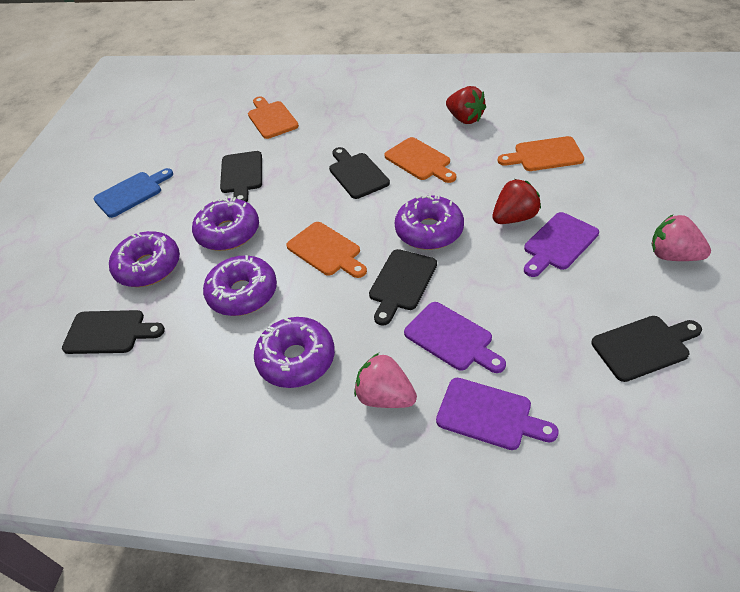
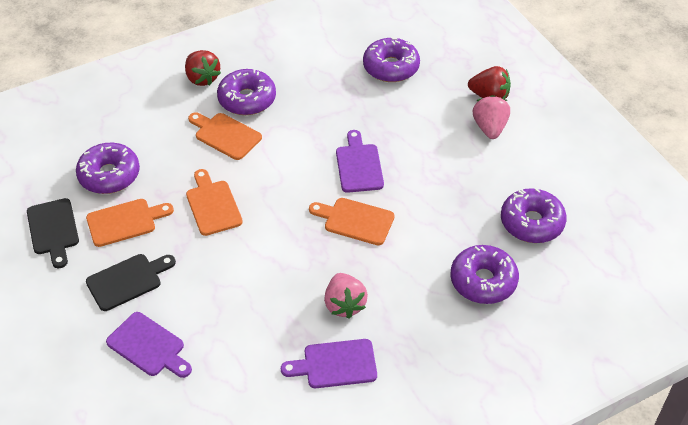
black cutting board: 5 -> 2
blue cutting board: 1 -> 0

